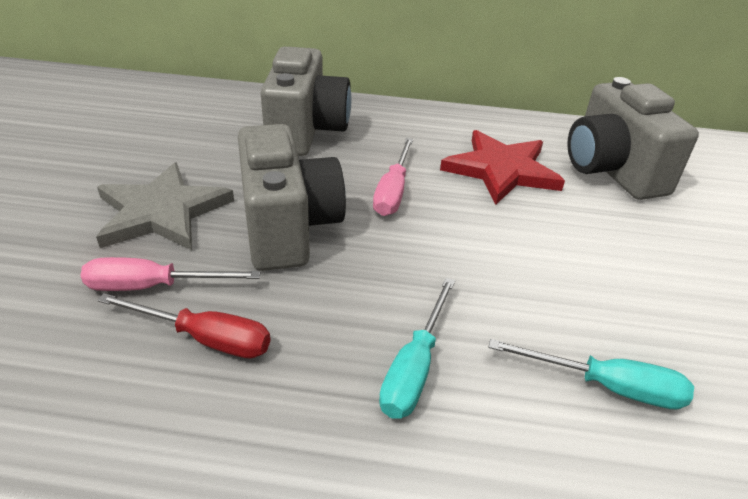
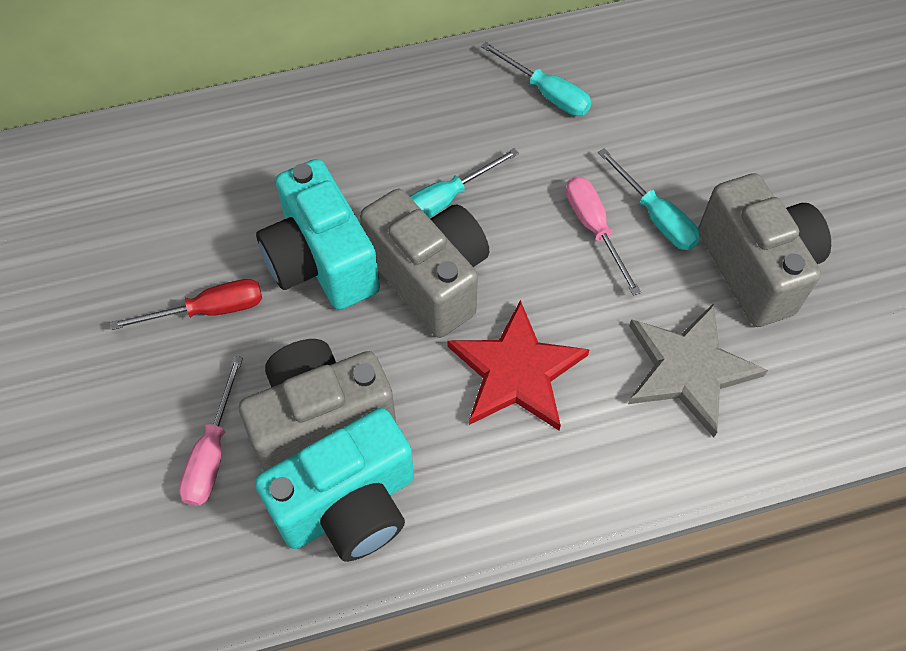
turquoise camera: 0 -> 2
turquoise screwdriver: 2 -> 3

